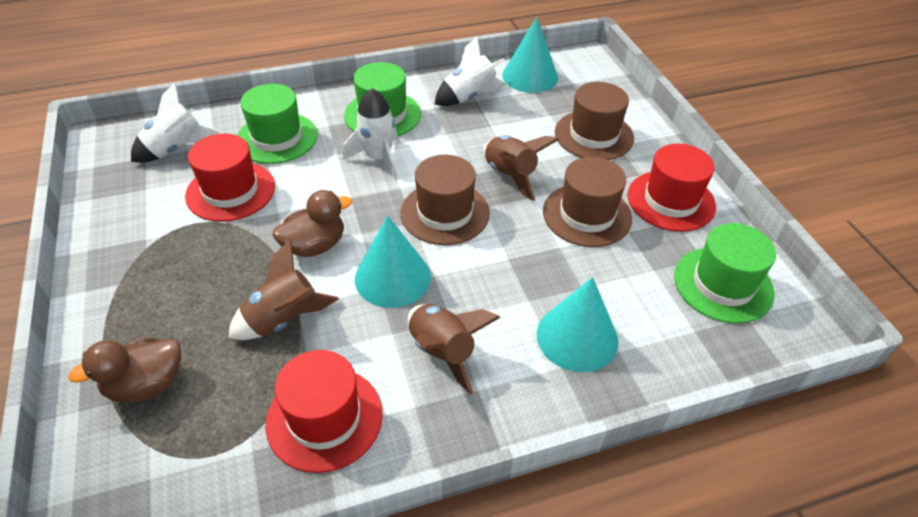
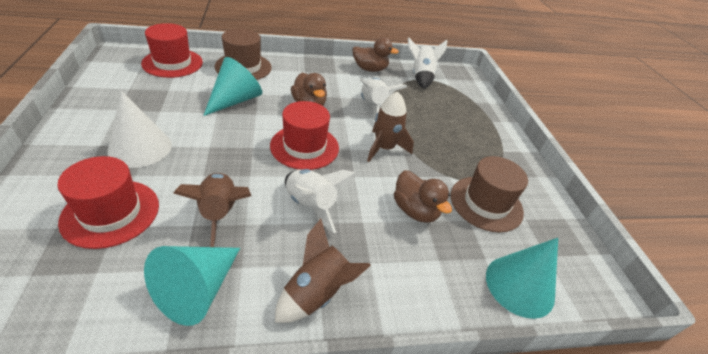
brown duck: 2 -> 3
brown hat: 3 -> 2
green hat: 3 -> 0
white cone: 0 -> 1

